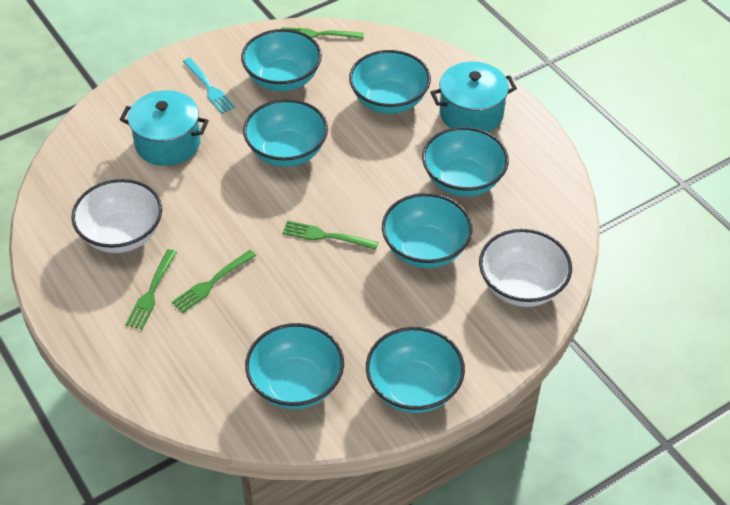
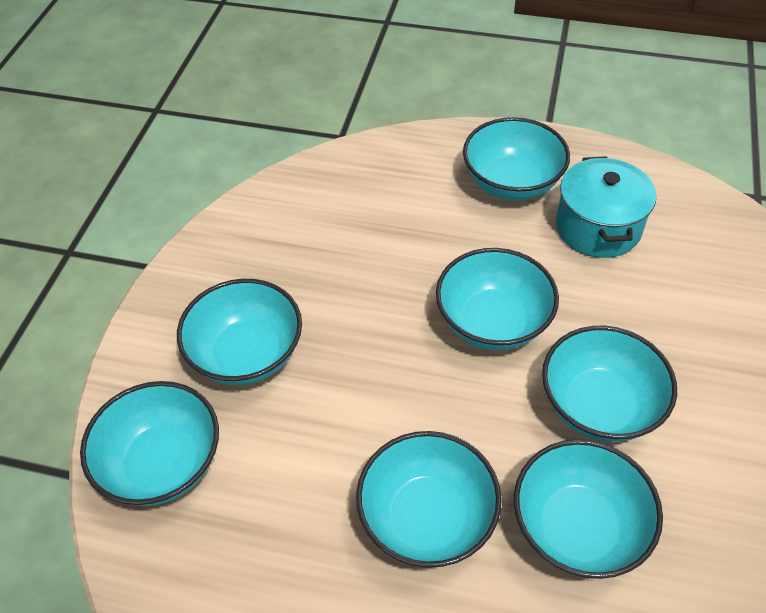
green fork: 4 -> 0
turquoise fork: 1 -> 0
turquoise pot: 2 -> 1
white bowl: 2 -> 0

